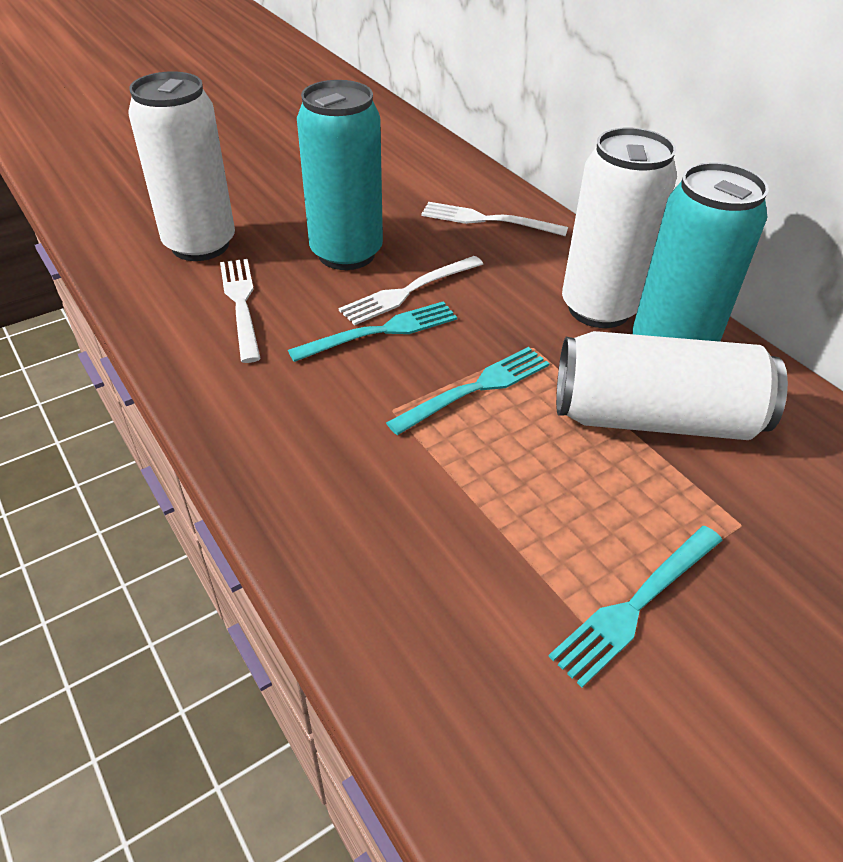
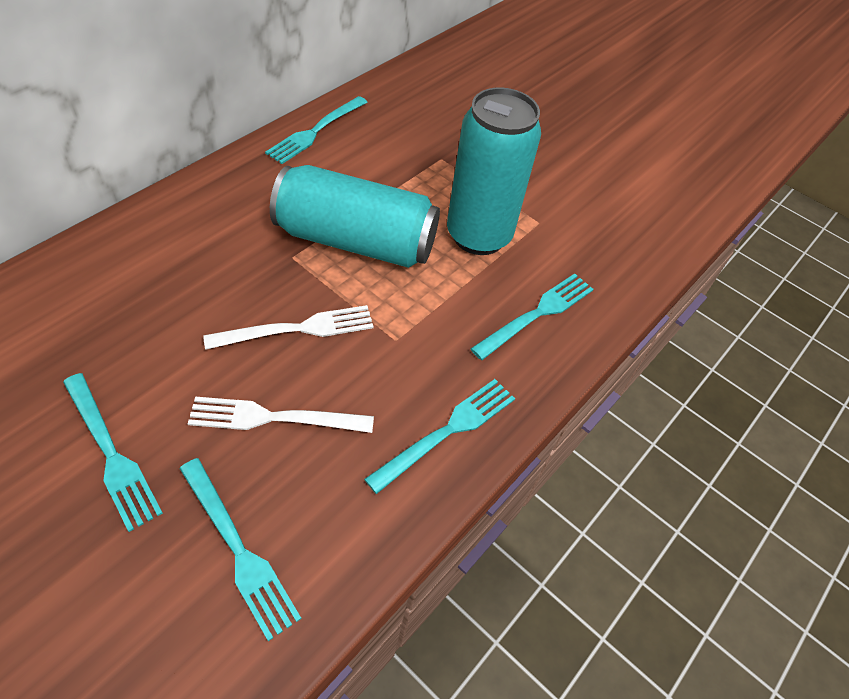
turquoise fork: 3 -> 5
white can: 3 -> 0
white fork: 3 -> 2

